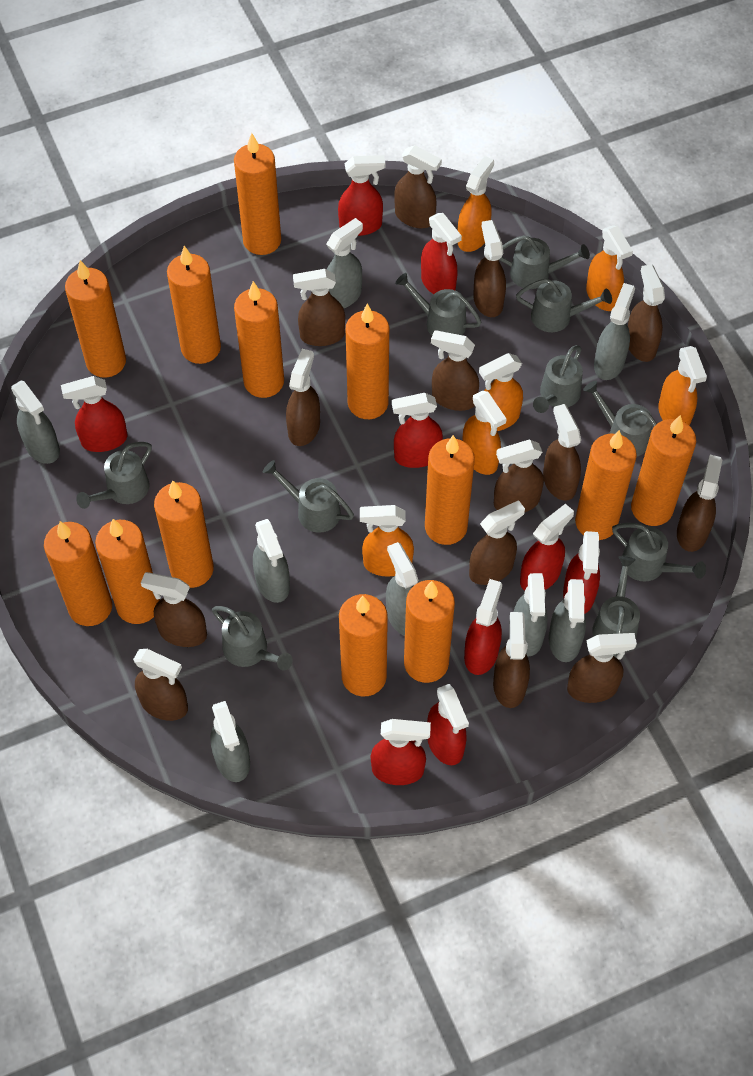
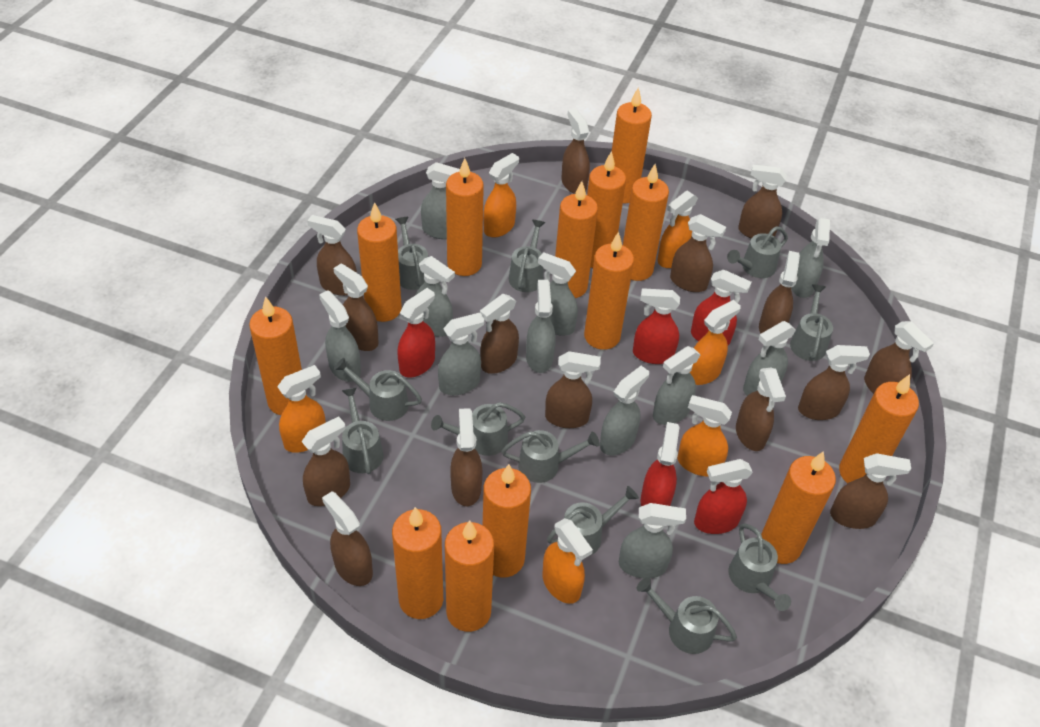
brown spray bottle: 14 -> 15
grey spray bottle: 8 -> 11
grey watering can: 10 -> 11
red spray bottle: 9 -> 5

